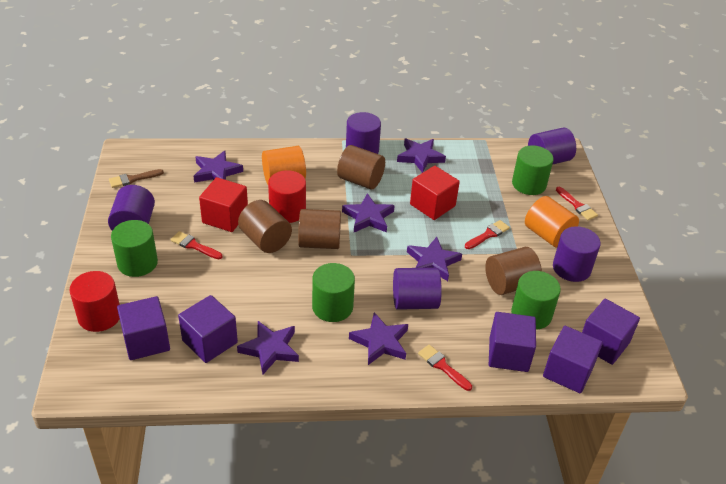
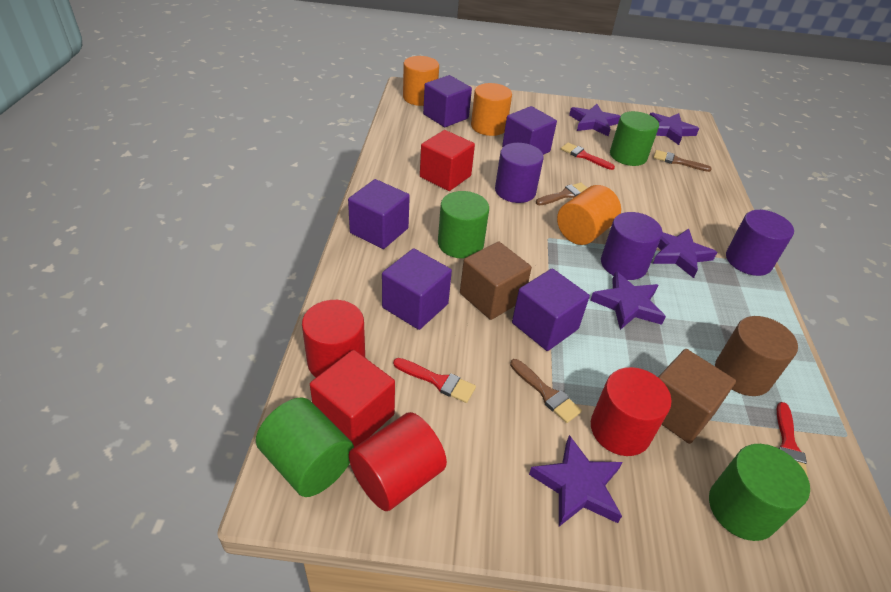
brown brush: 1 -> 3
brown cube: 0 -> 2
brown cylinder: 4 -> 1
orange cylinder: 2 -> 3
purple cylinder: 5 -> 3
purple star: 6 -> 5
red brush: 4 -> 3
red cylinder: 2 -> 3

